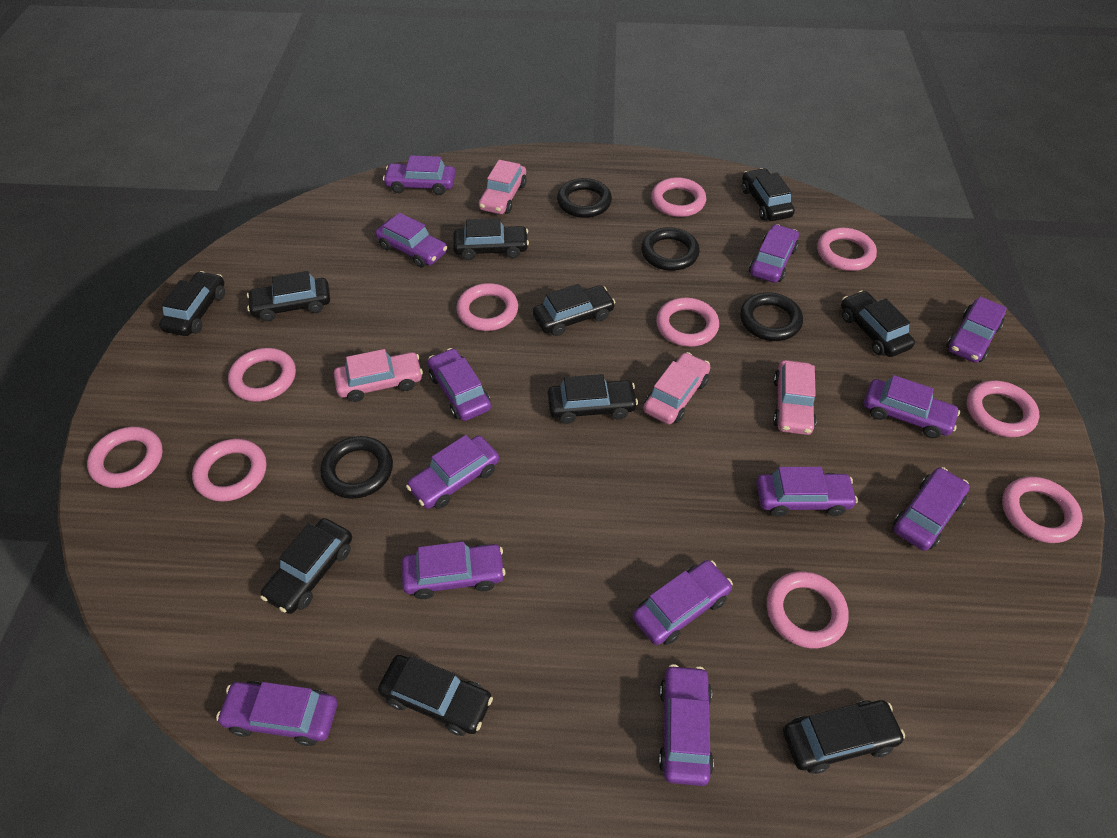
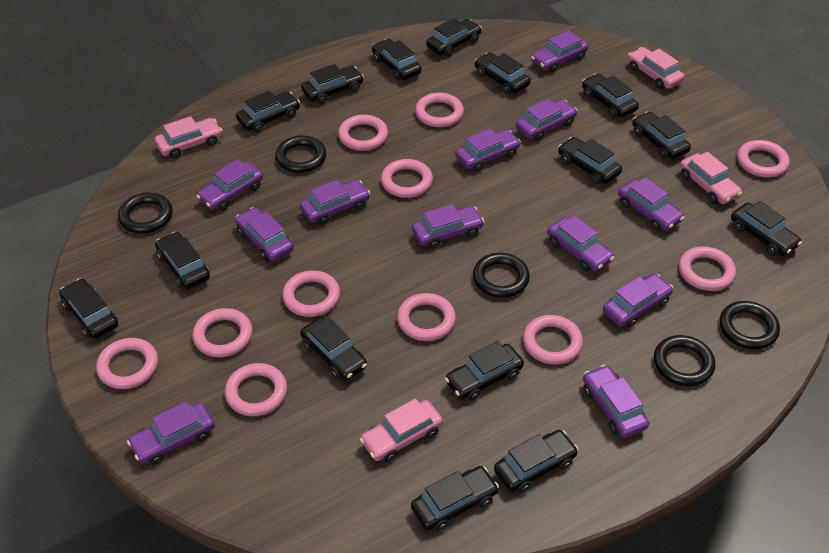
black car: 10 -> 15
black ring: 4 -> 5
pink ring: 10 -> 11
purple car: 13 -> 12

